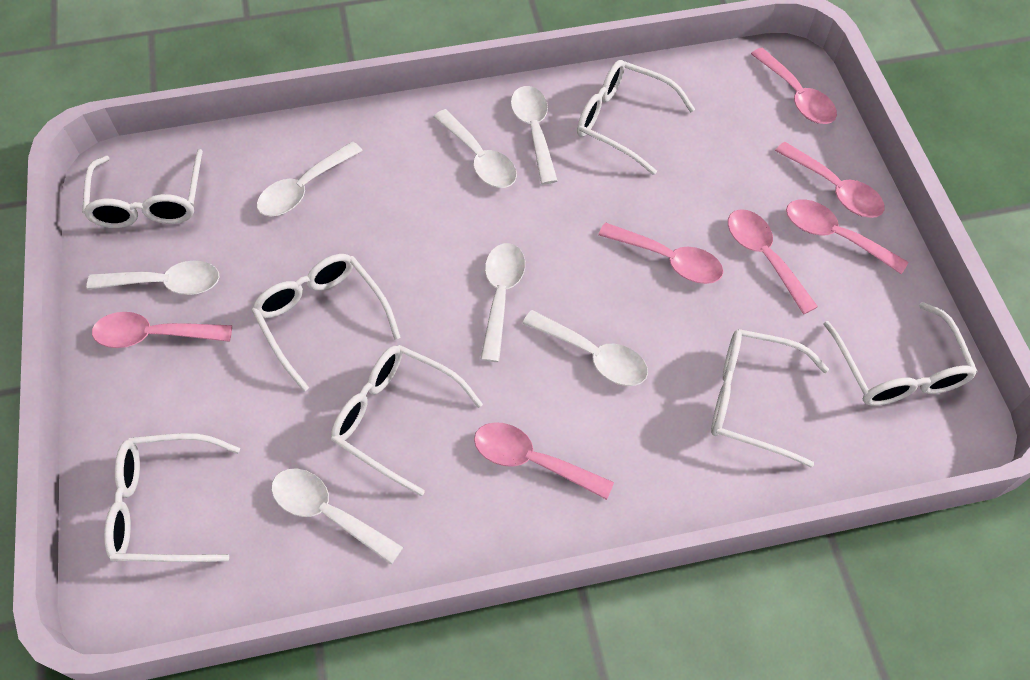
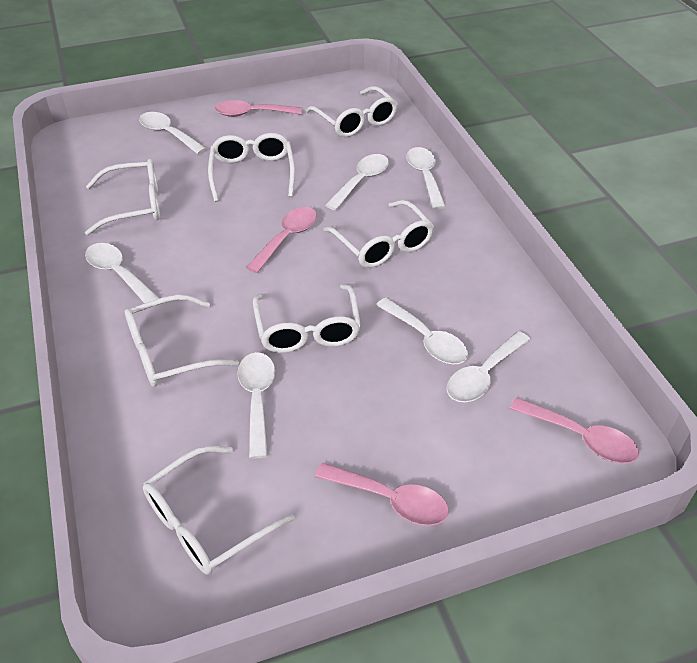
pink spoon: 7 -> 4

